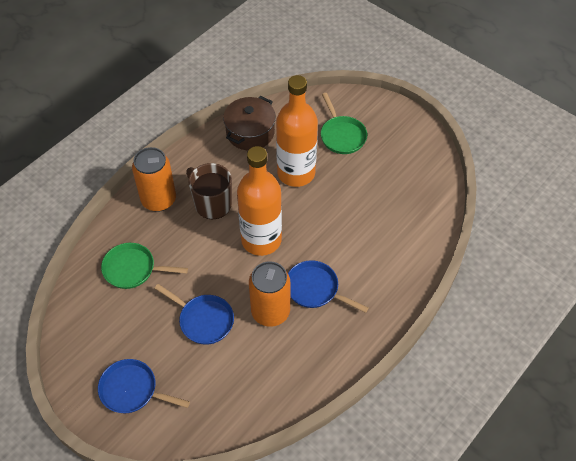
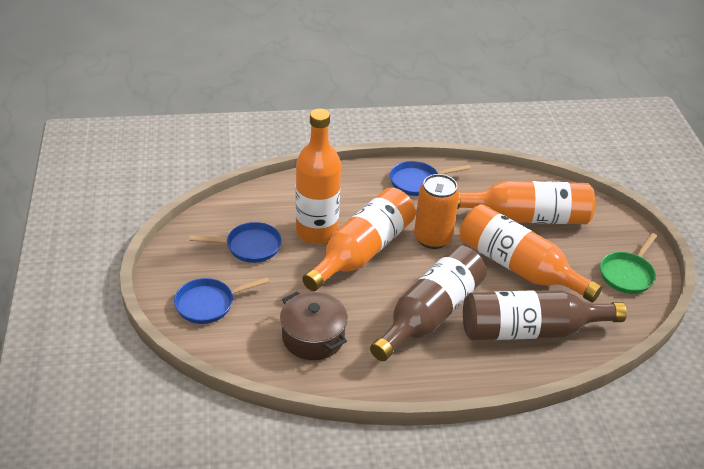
brown bottle: 0 -> 2
brown mug: 1 -> 0
green pan: 2 -> 1
orange bottle: 2 -> 4
orange can: 2 -> 1

